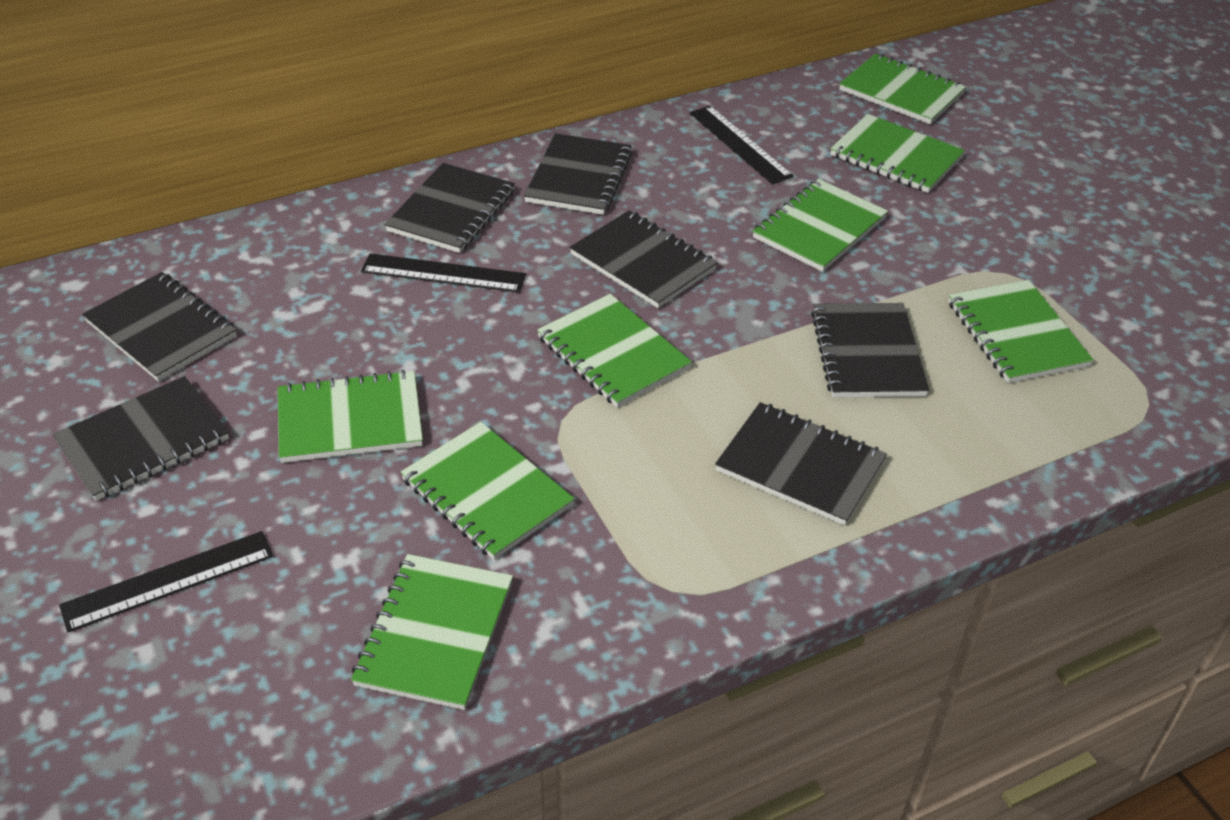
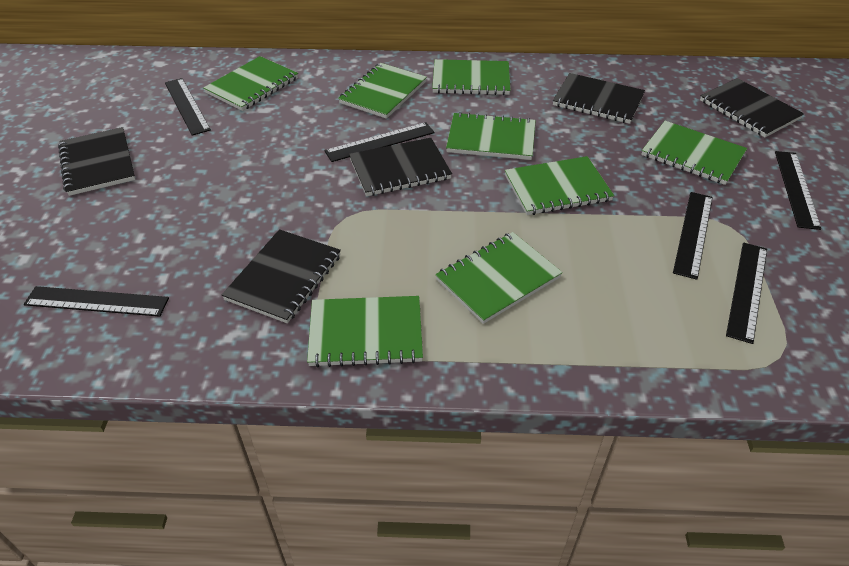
black notebook: 7 -> 5
black ruler: 3 -> 6

